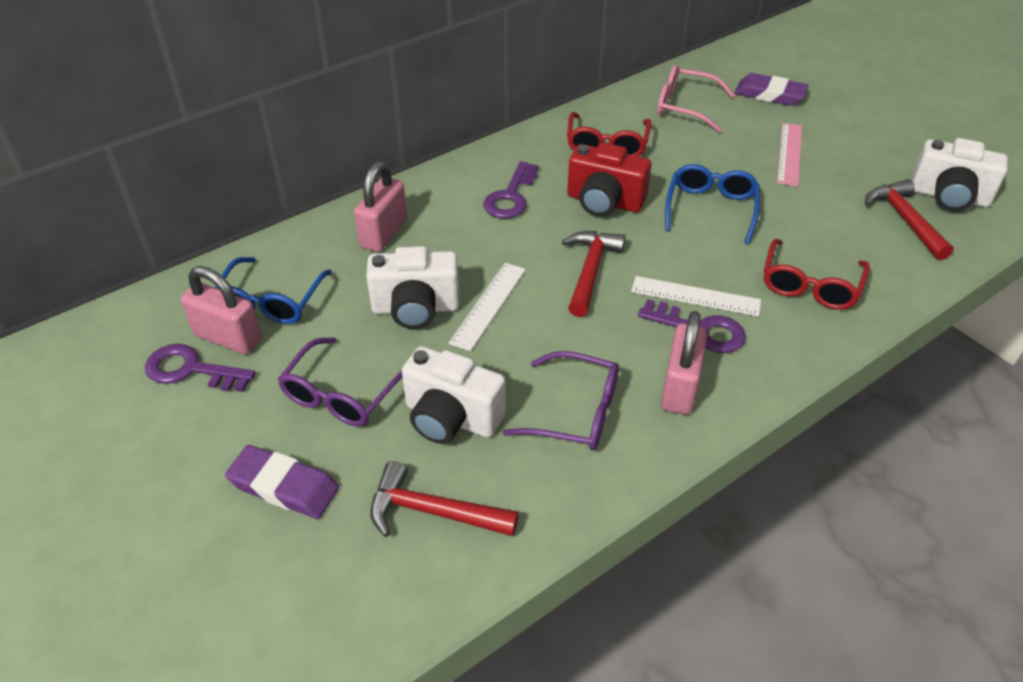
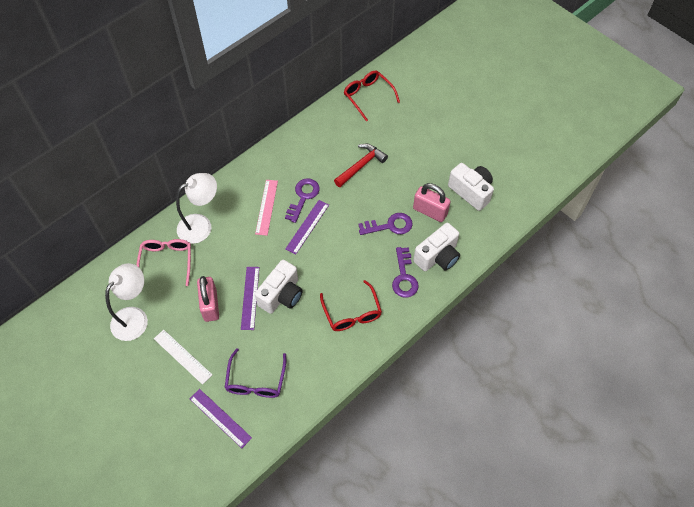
blue glasses: 2 -> 0
pink padlock: 3 -> 2
purple eraser: 2 -> 0
purple glasses: 2 -> 1
purple ruler: 0 -> 3
red camera: 1 -> 0
red hammer: 3 -> 1
white lamp: 0 -> 2
white ruler: 2 -> 1

